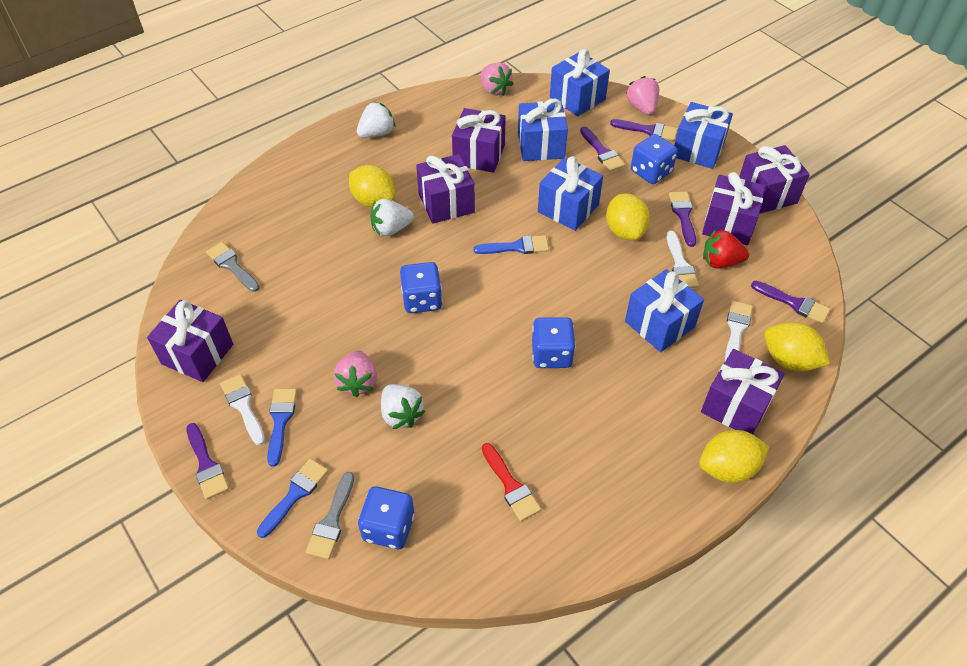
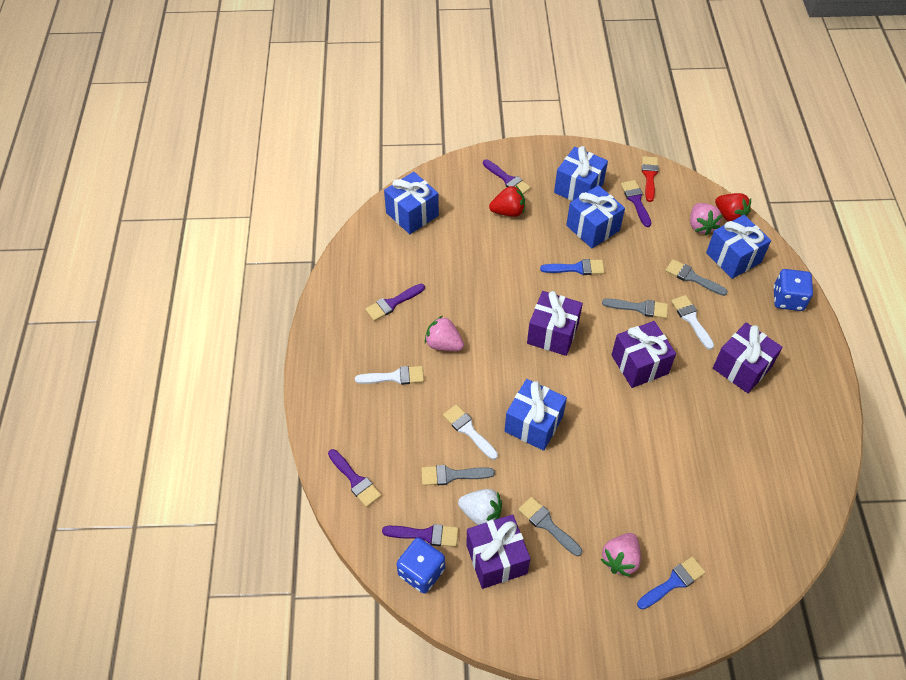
blue brush: 3 -> 2
blue dice: 4 -> 2
grey brush: 2 -> 4
purple gift: 6 -> 4
red strawberry: 1 -> 2
white strawberry: 3 -> 1
yellow lemon: 4 -> 0

